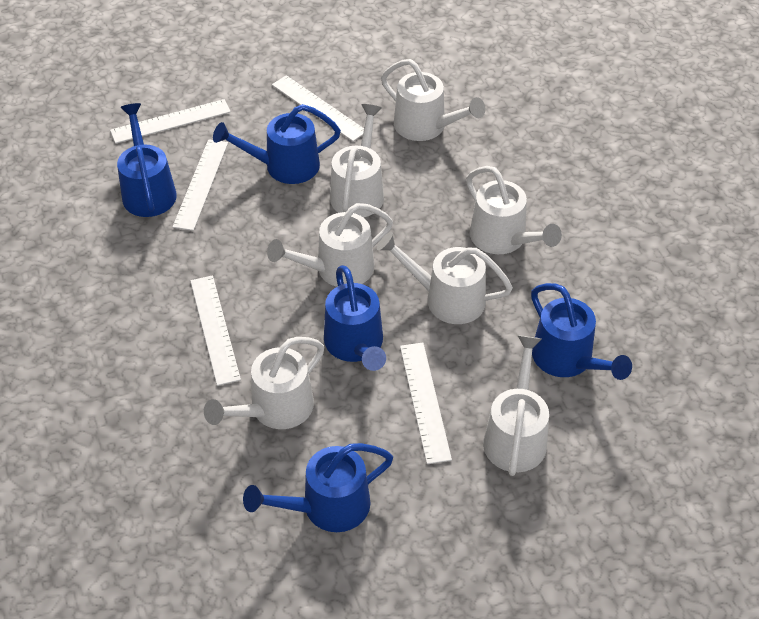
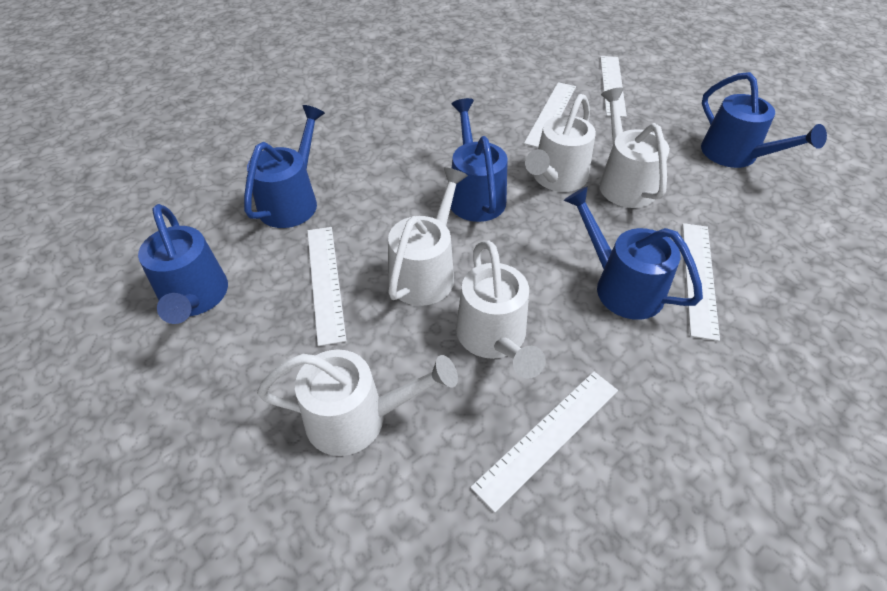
white watering can: 7 -> 5

